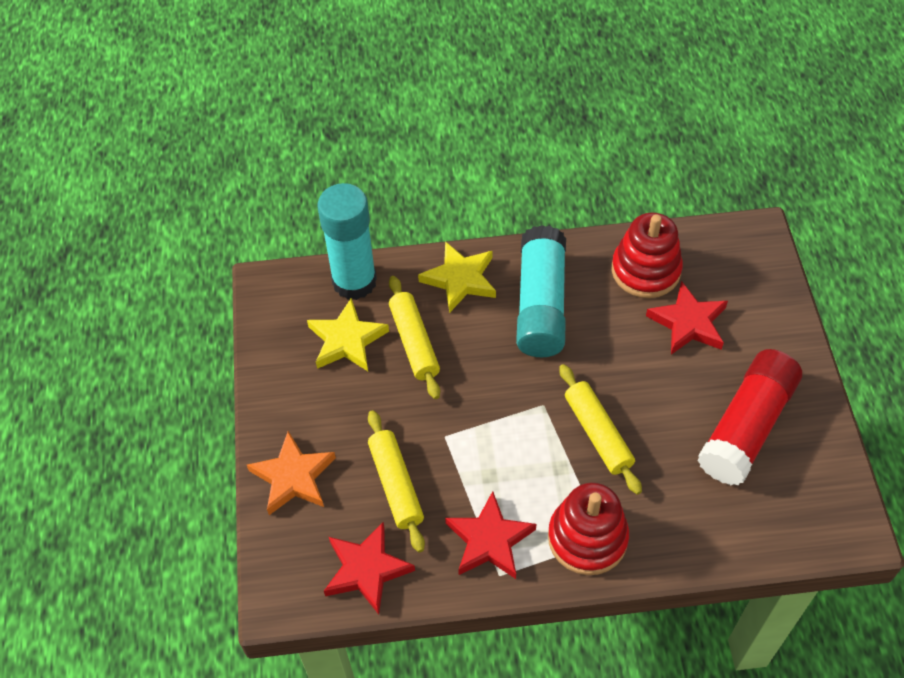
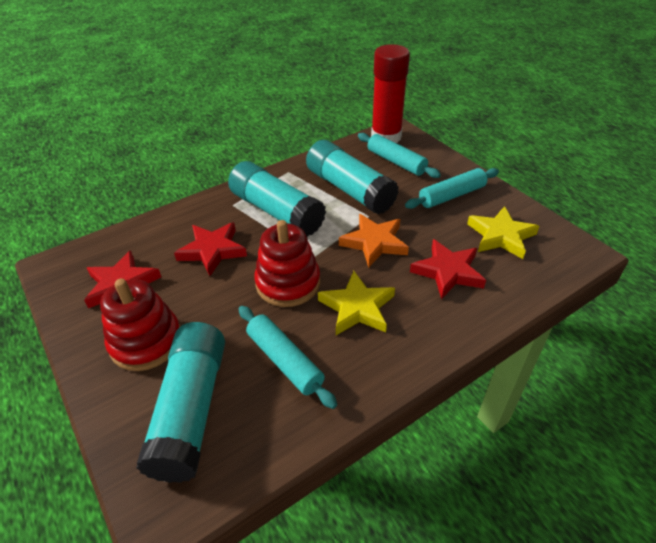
turquoise glue stick: 2 -> 3
turquoise rolling pin: 0 -> 3
yellow rolling pin: 3 -> 0

